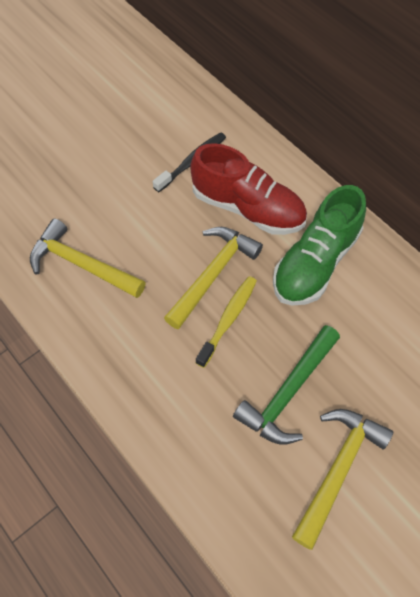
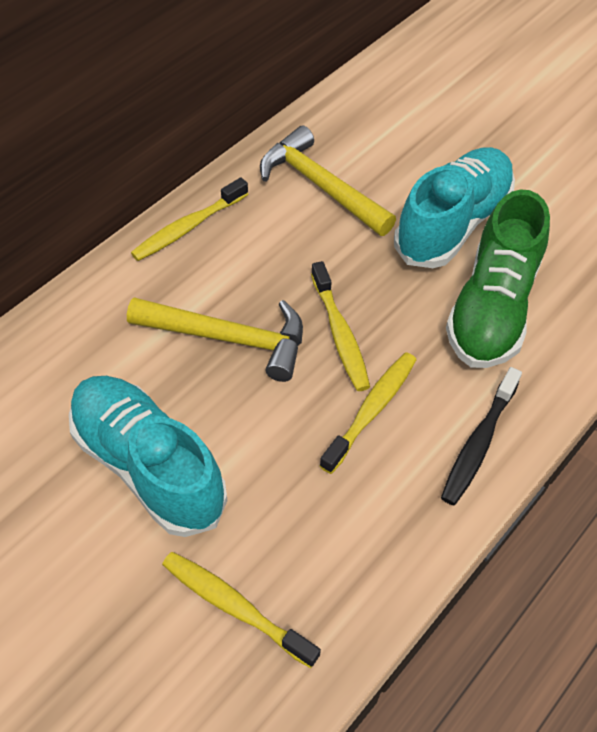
green hammer: 1 -> 0
red shoe: 1 -> 0
turquoise shoe: 0 -> 2
yellow hammer: 3 -> 2
yellow toothbrush: 1 -> 4

